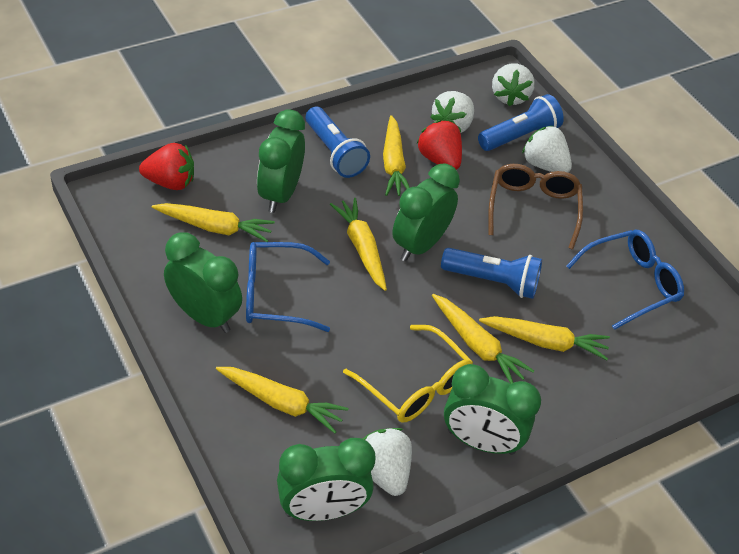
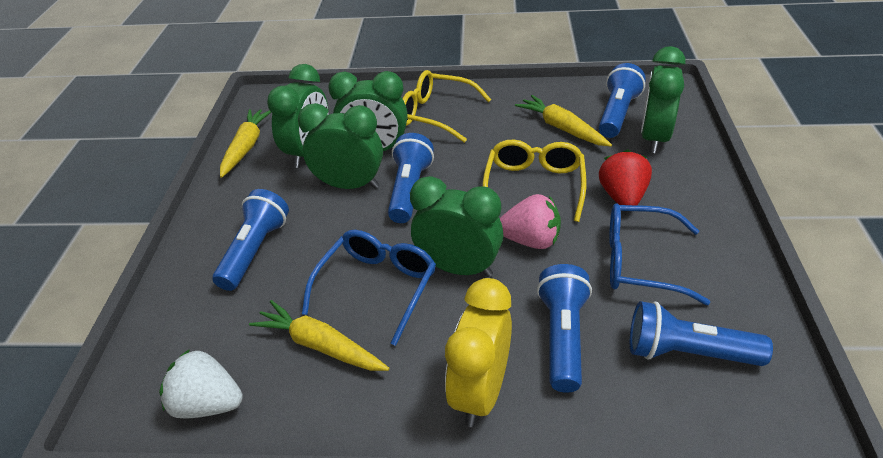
blue flashlight: 3 -> 5
brown glasses: 1 -> 0
pink strawberry: 0 -> 1
red strawberry: 2 -> 1
white strawberry: 4 -> 1
yellow carrot: 6 -> 3
yellow clock: 0 -> 1
yellow glasses: 1 -> 2

